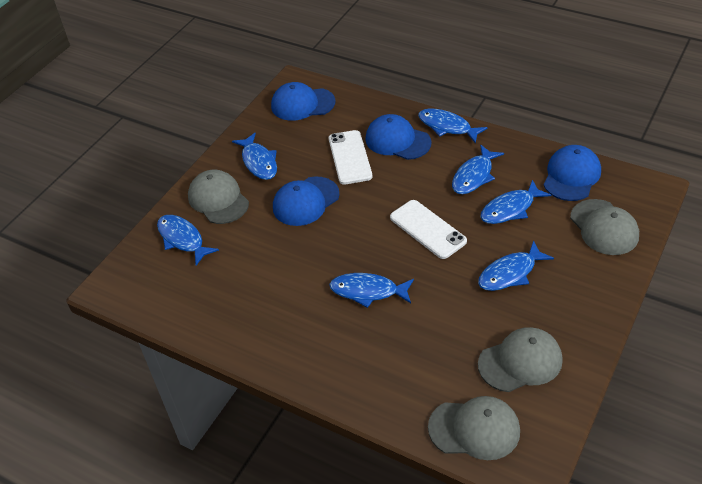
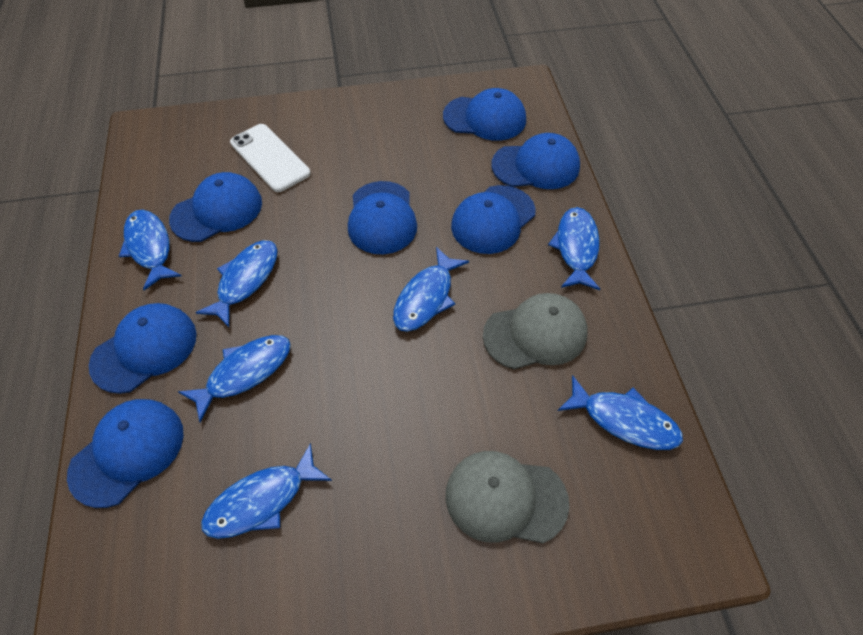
blue cap: 4 -> 7
grey cap: 4 -> 2
white phone: 2 -> 1

